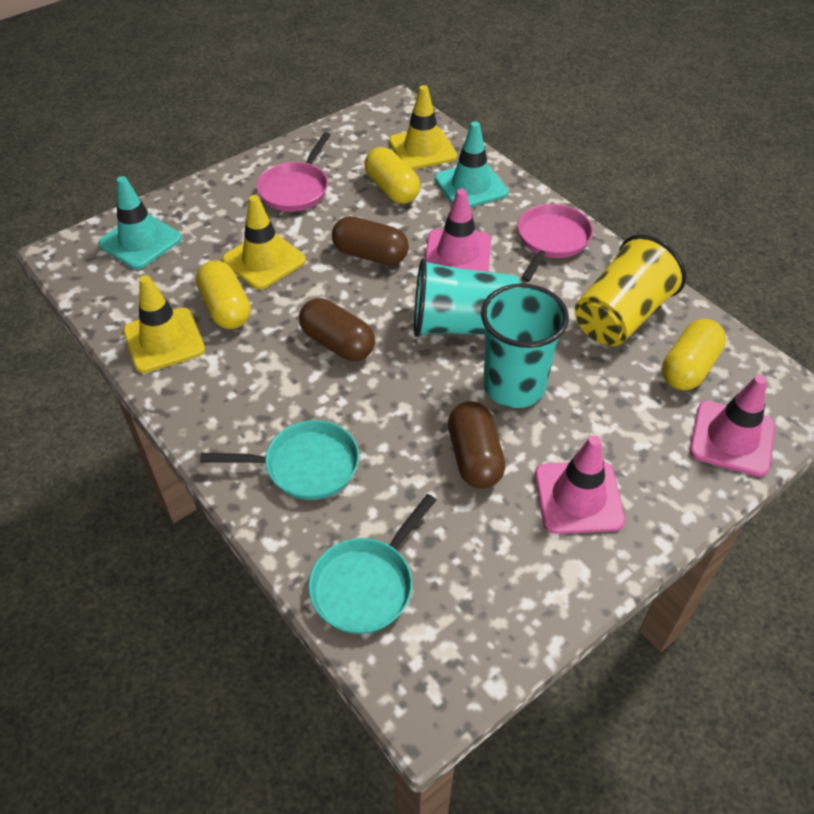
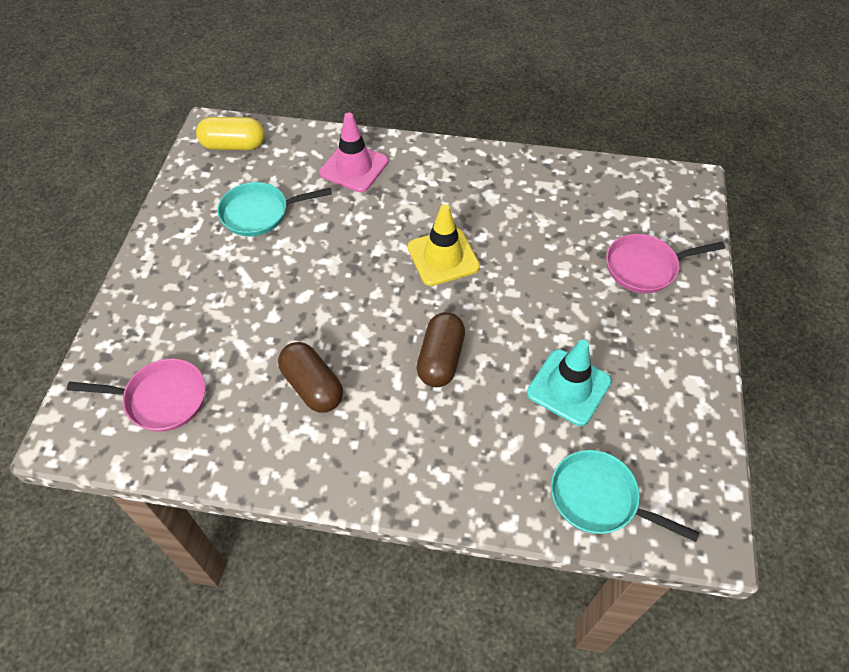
brown capsule: 3 -> 2
pink traffic cone: 3 -> 1
turquoise cup: 2 -> 0
turquoise traffic cone: 2 -> 1
yellow capsule: 3 -> 1
yellow cup: 1 -> 0
yellow traffic cone: 3 -> 1

